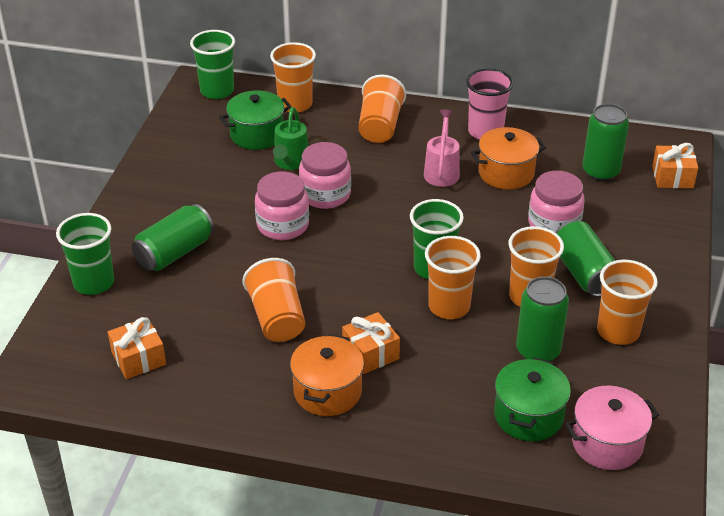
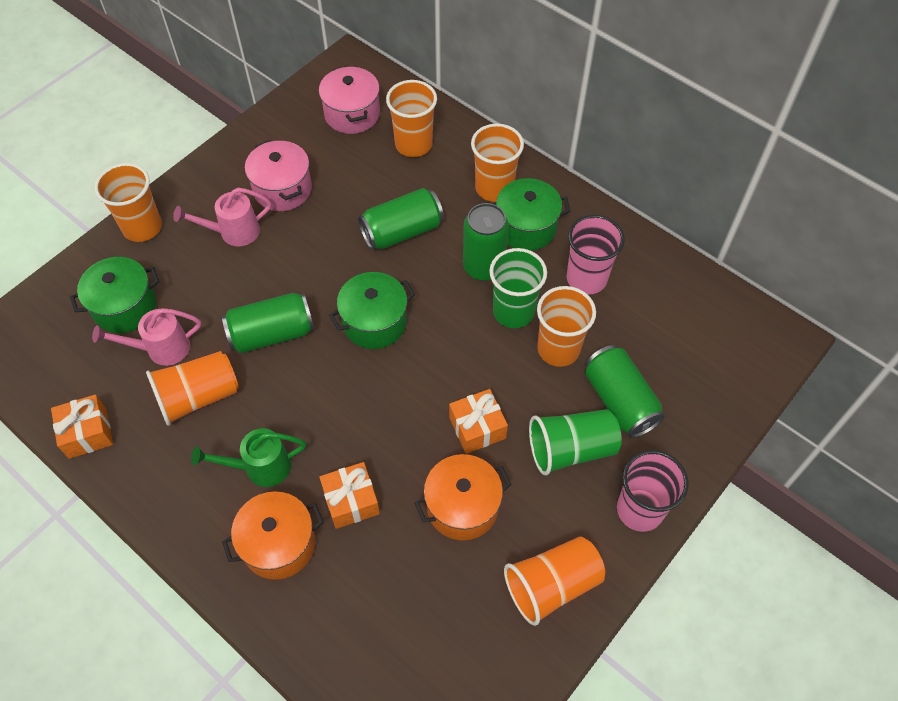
green cup: 3 -> 2
green pot: 2 -> 3
pink cup: 1 -> 2
pink jar: 3 -> 0
pink pot: 1 -> 2
pink watering can: 1 -> 2

